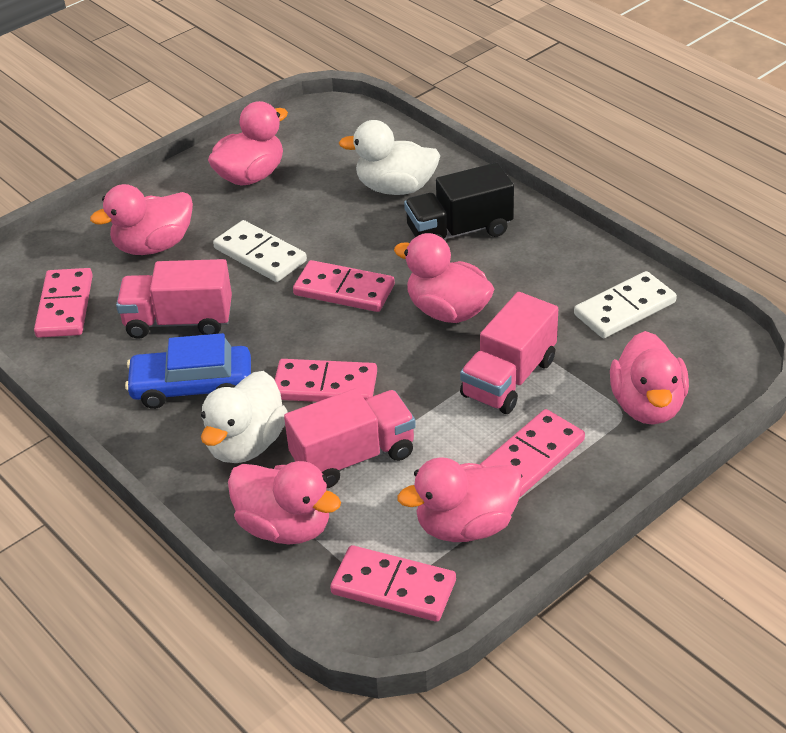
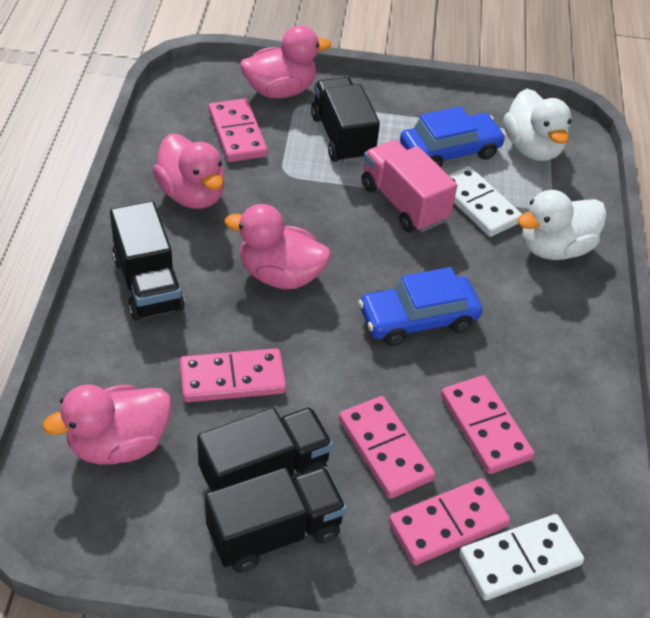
black truck: 1 -> 4
blue car: 1 -> 2
pink duck: 6 -> 4
pink truck: 3 -> 1

